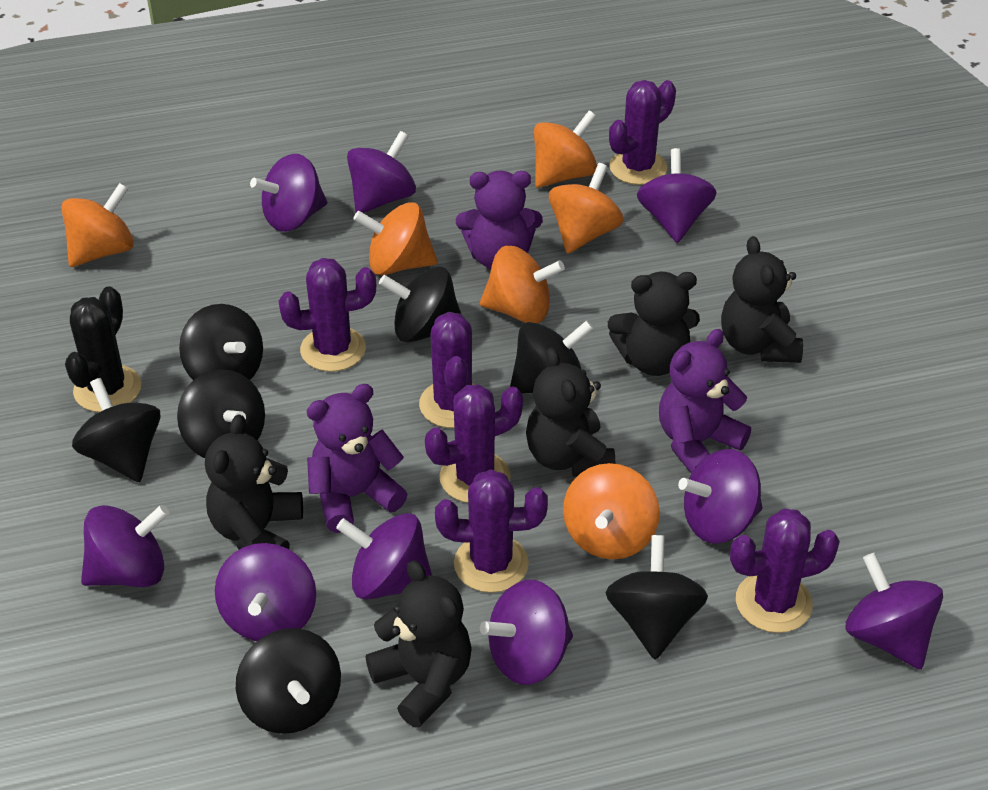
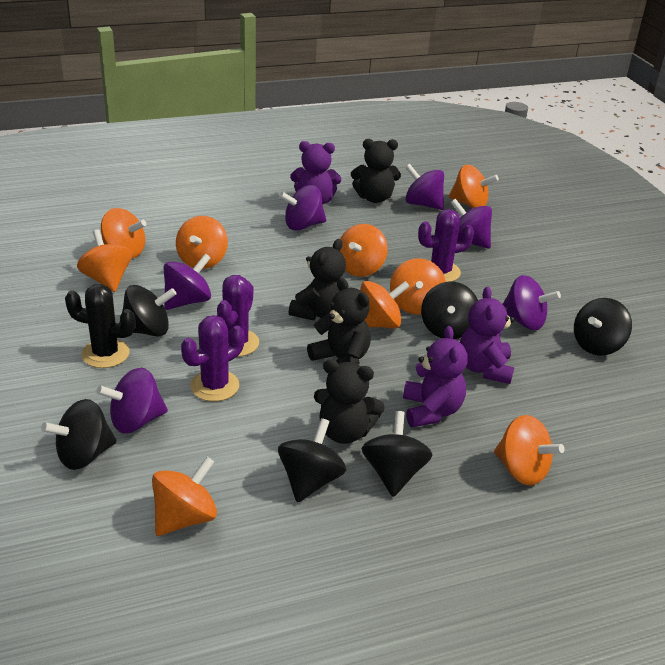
black spinning top: 7 -> 6
black teddy bear: 5 -> 4
orange spinning top: 6 -> 9
purple cactus: 6 -> 3
purple spinning top: 9 -> 6

